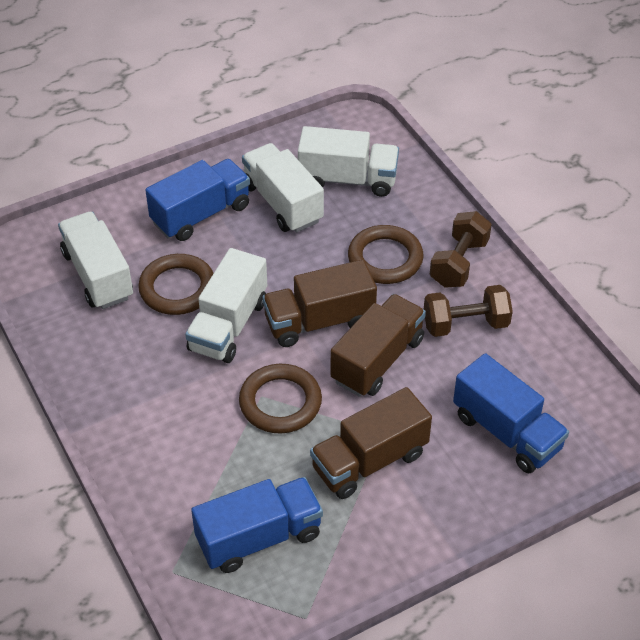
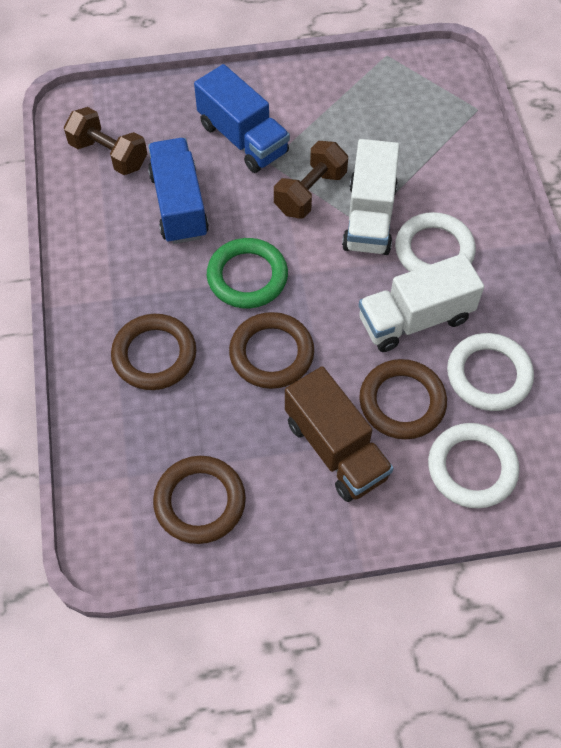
blue truck: 3 -> 2
brown ring: 3 -> 4
brown truck: 3 -> 1
green ring: 0 -> 1
white ring: 0 -> 3
white truck: 4 -> 2

